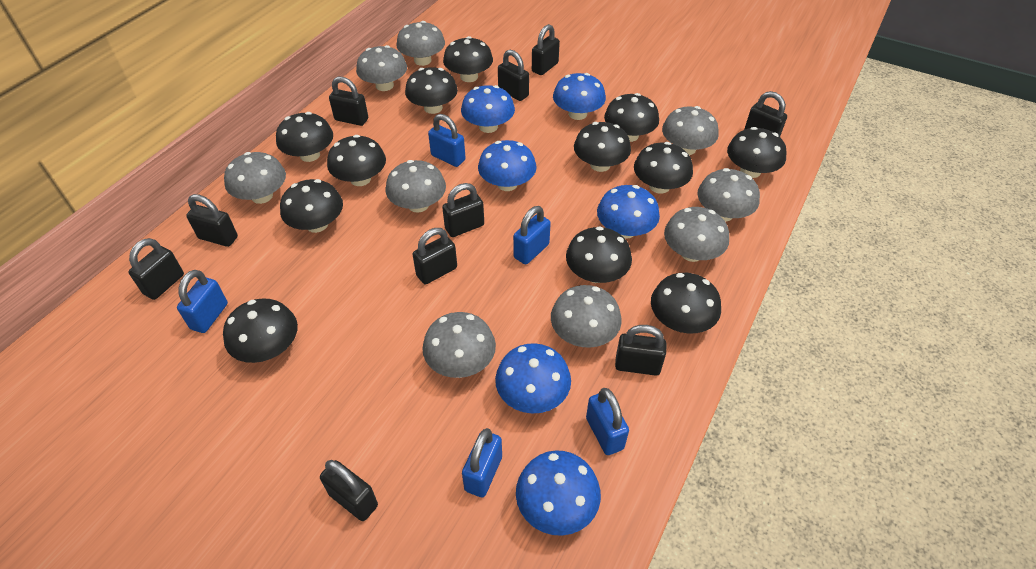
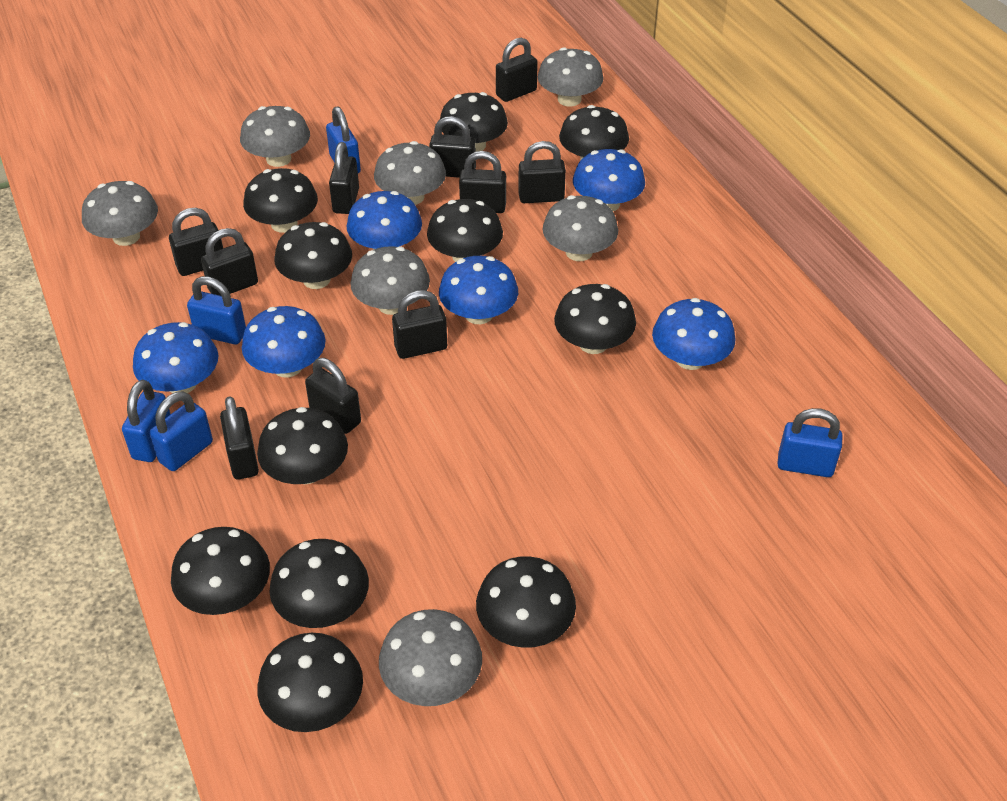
black mushroom: 12 -> 11
grey mushroom: 9 -> 7

